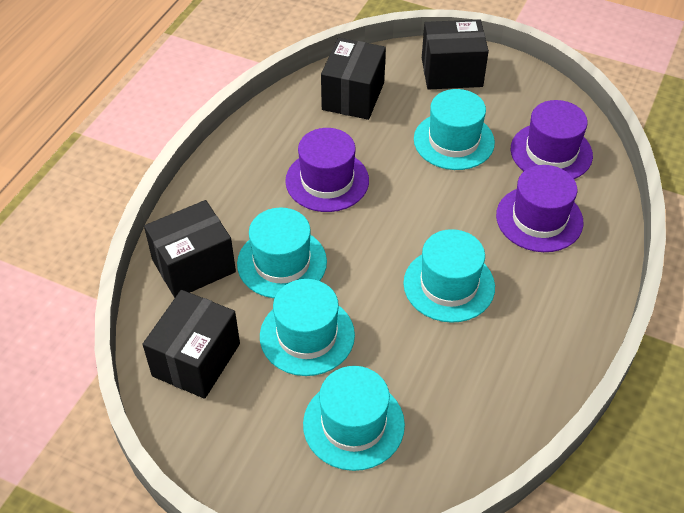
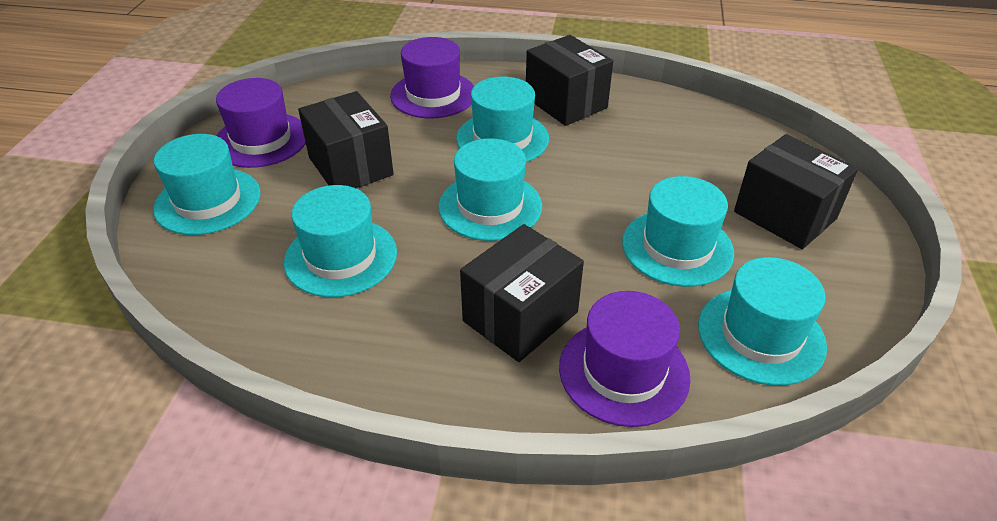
turquoise hat: 5 -> 6

